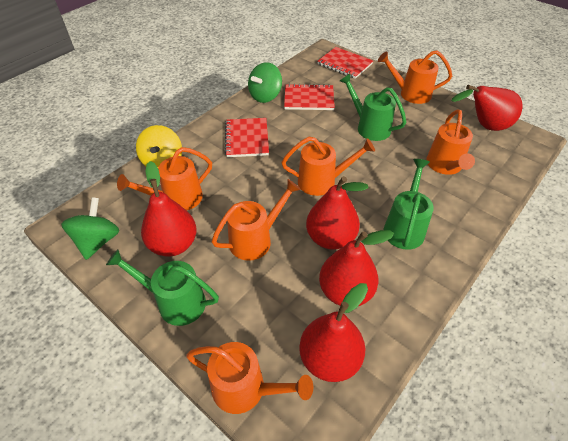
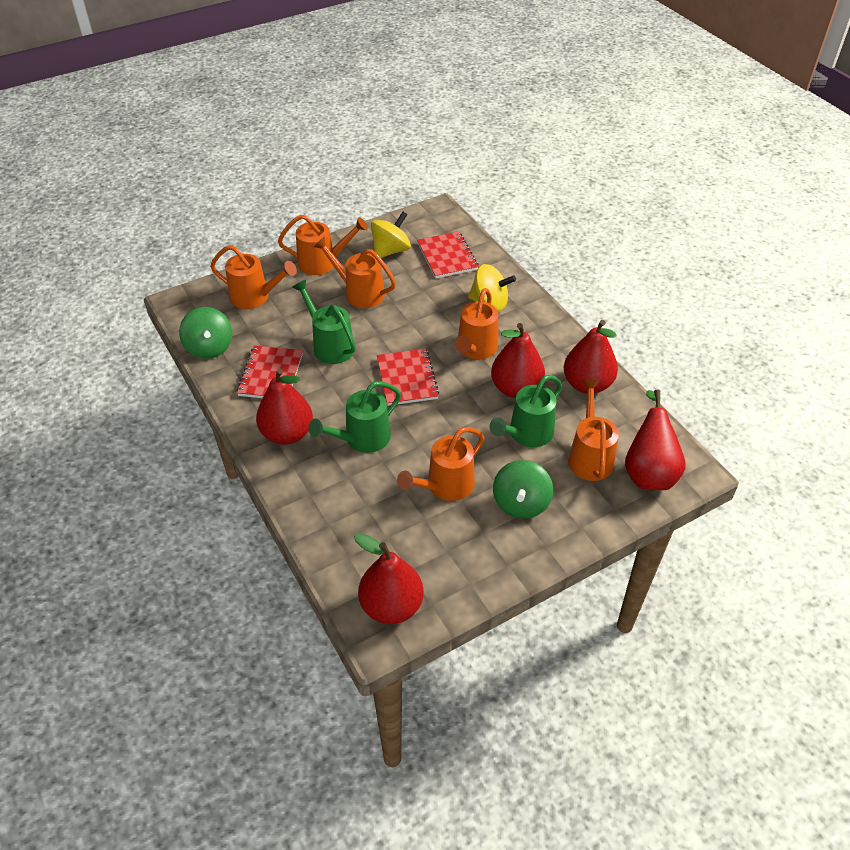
yellow spinning top: 1 -> 2

